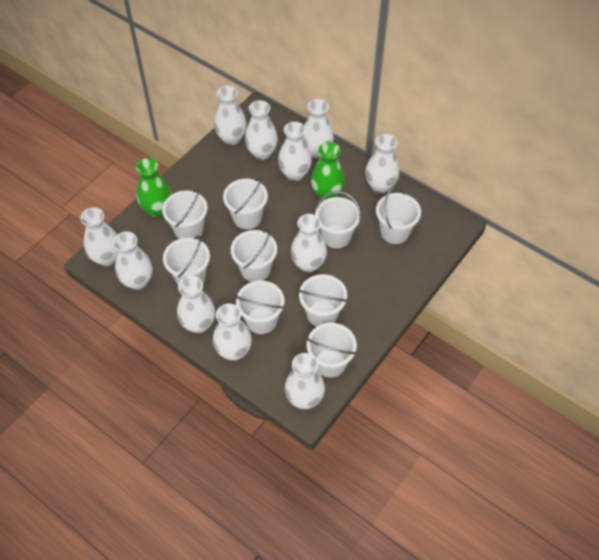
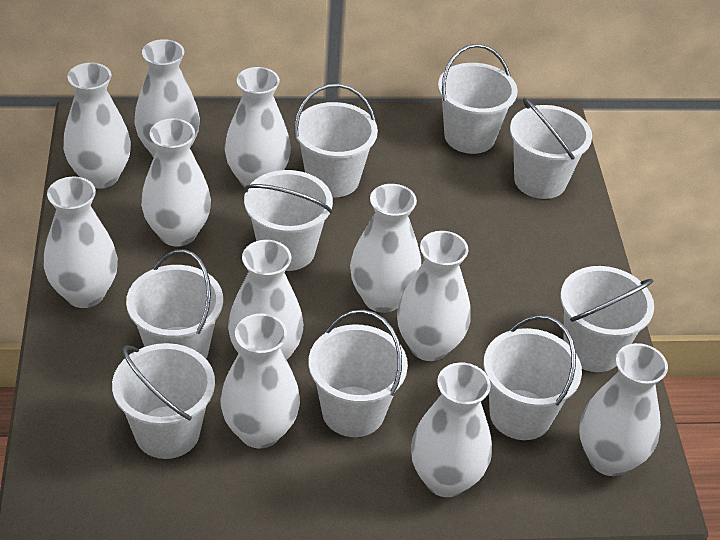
green vase: 2 -> 0

